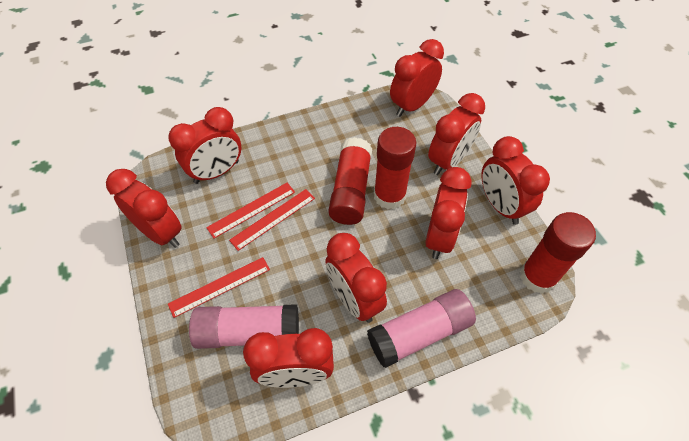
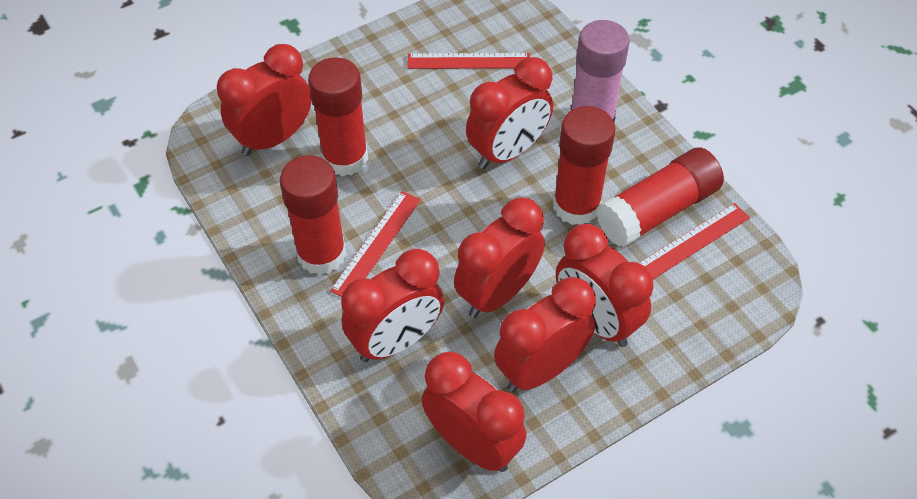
pink glue stick: 2 -> 1
red clock: 8 -> 7
red glue stick: 3 -> 4

